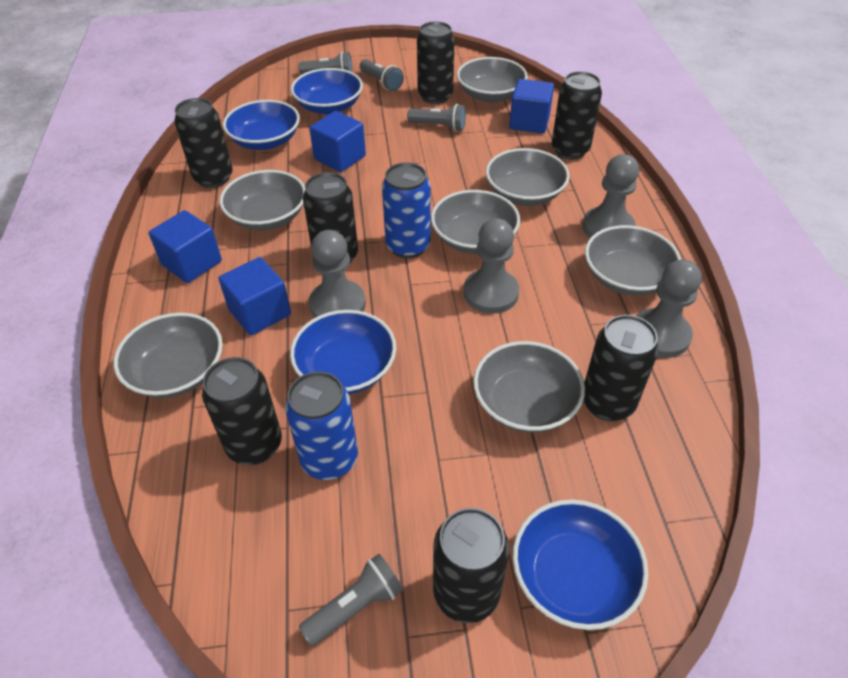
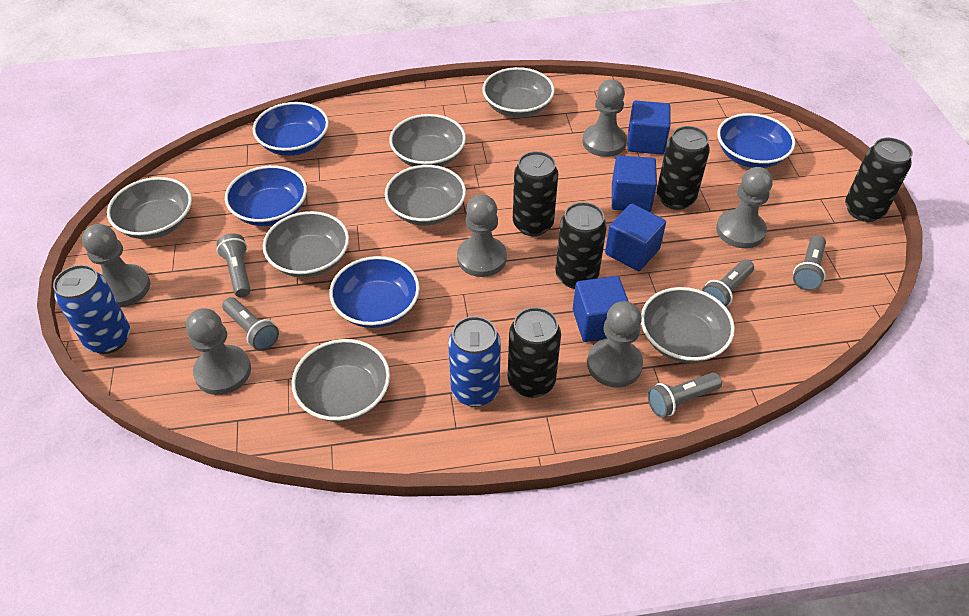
black can: 7 -> 5
grey flashlight: 4 -> 5
grey pawn: 4 -> 6

